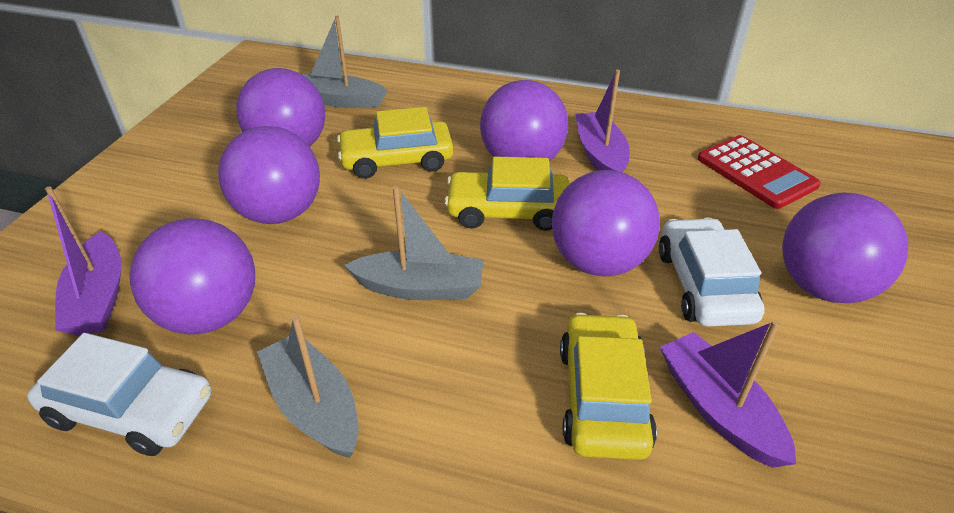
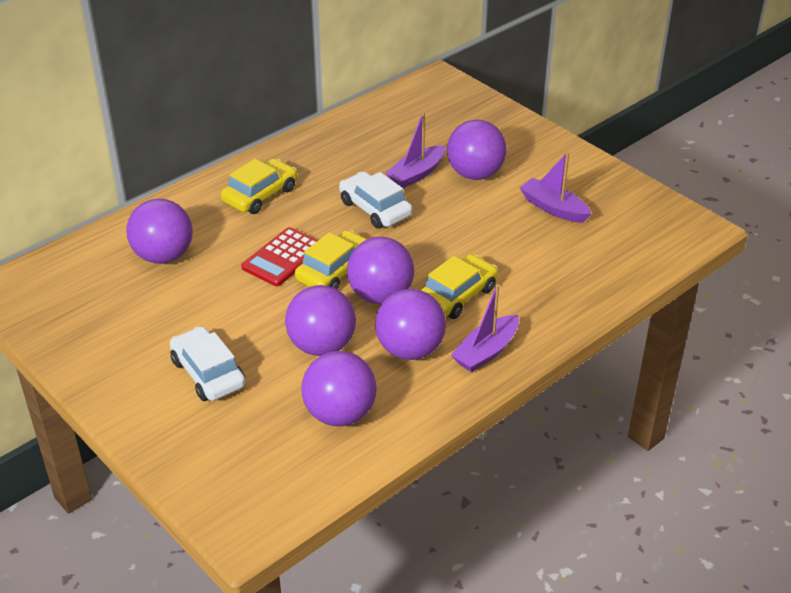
grey boat: 3 -> 0

